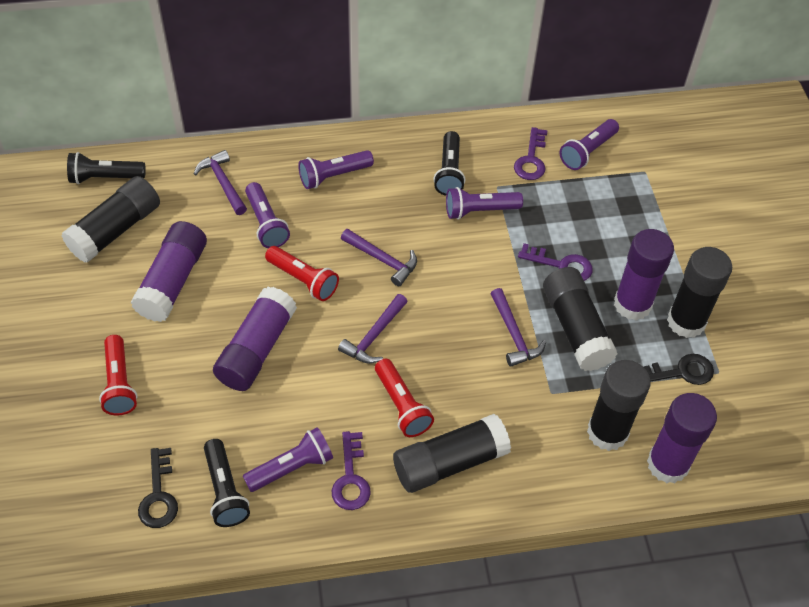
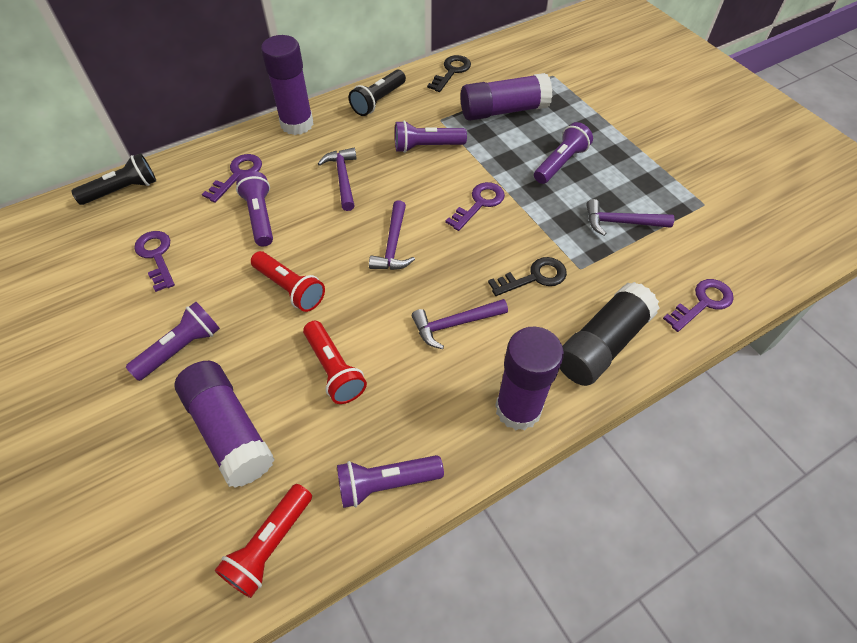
black flashlight: 3 -> 2
black glue stick: 5 -> 1
purple key: 3 -> 4

